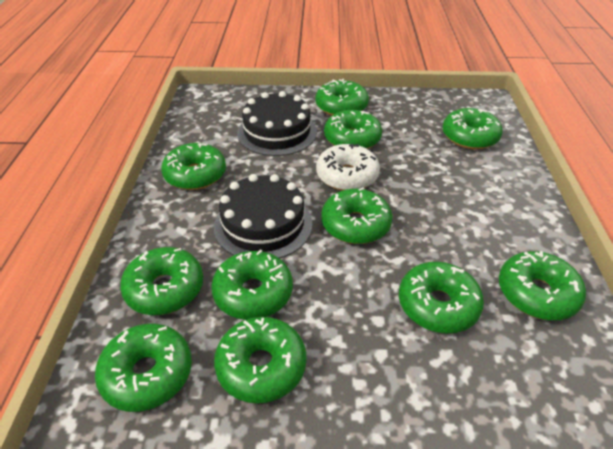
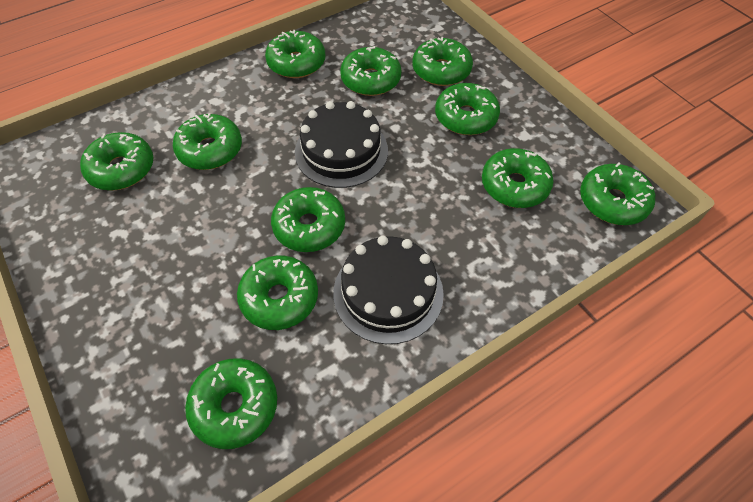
white donut: 1 -> 0

